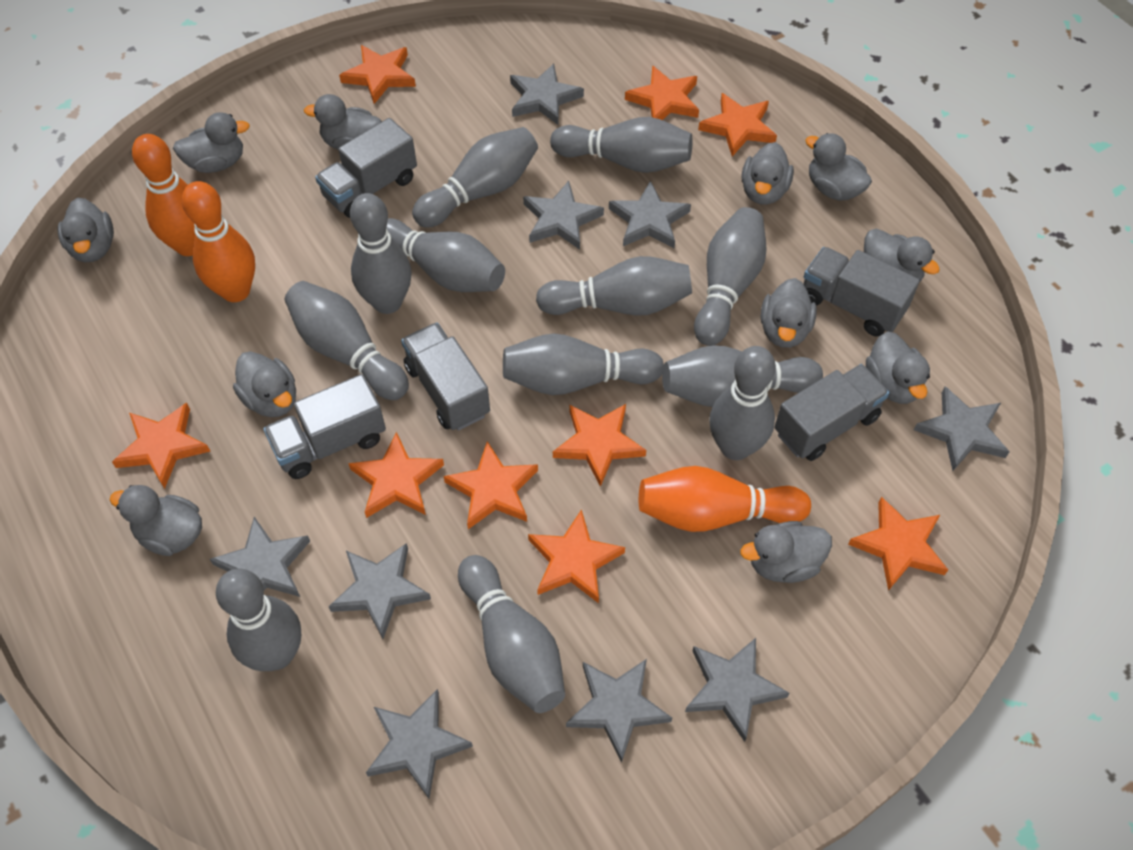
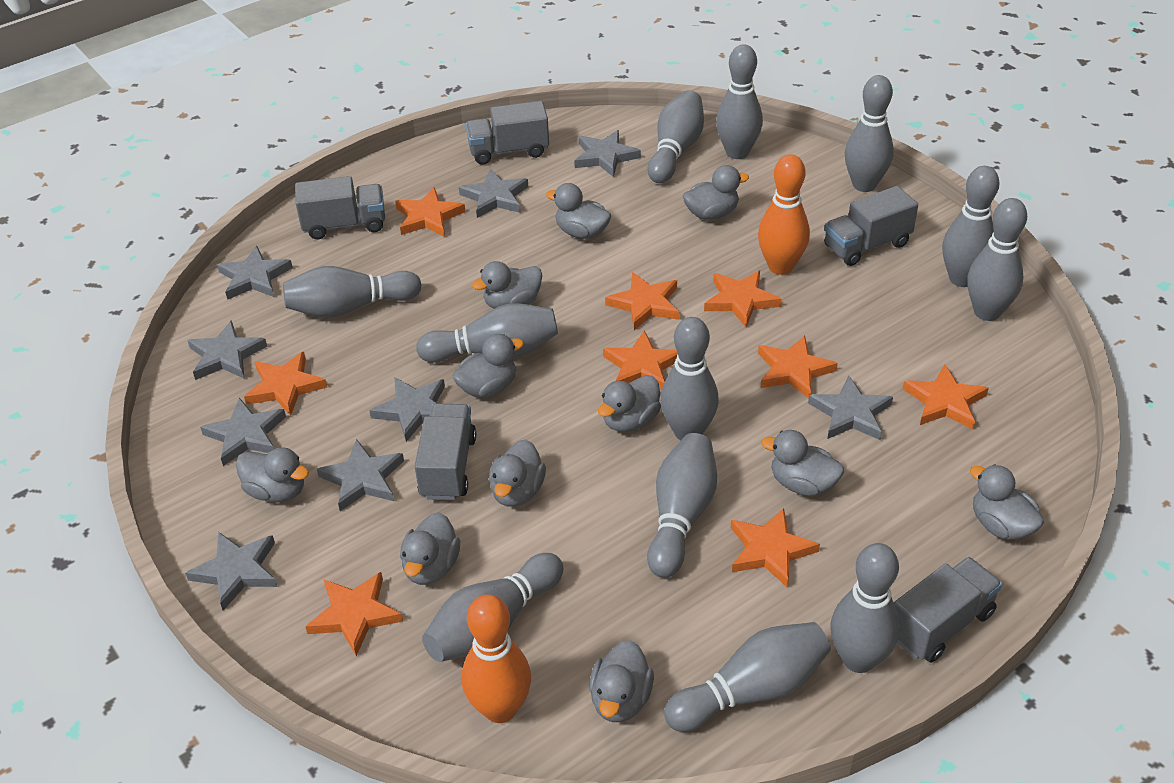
orange bowling pin: 3 -> 2

